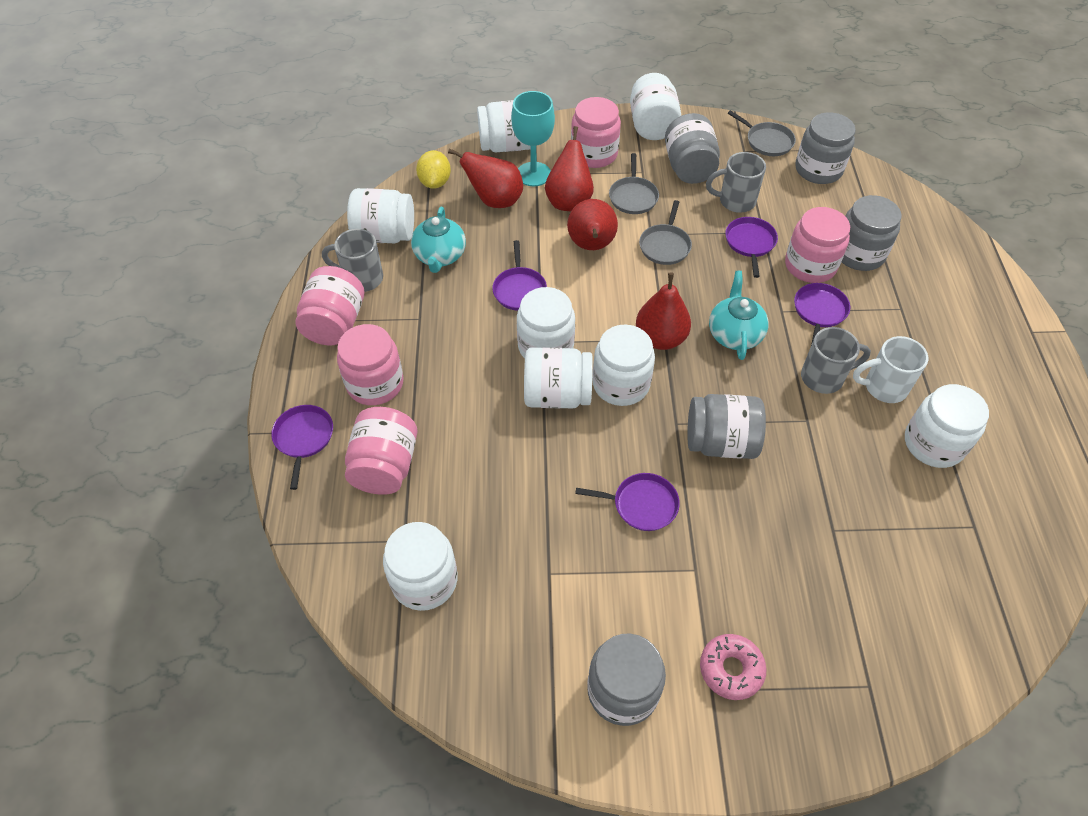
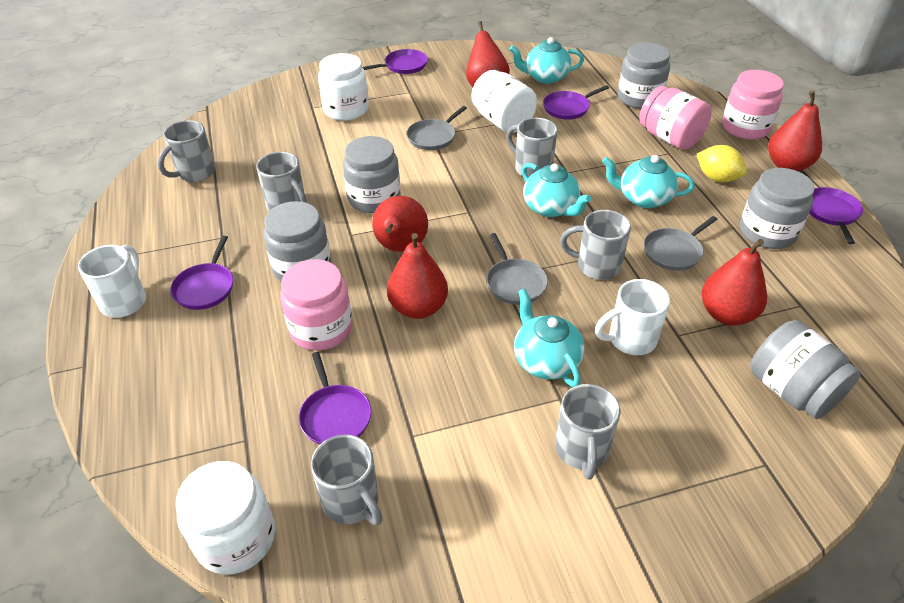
grey mug: 3 -> 6
pink donut: 1 -> 0
pink jar: 5 -> 3
red pear: 4 -> 5
turquoise goblet: 1 -> 0
turquoise teapot: 2 -> 4
white jar: 8 -> 3
white mug: 1 -> 2

